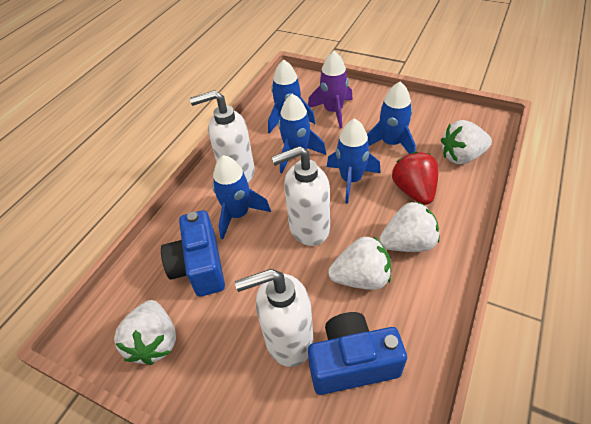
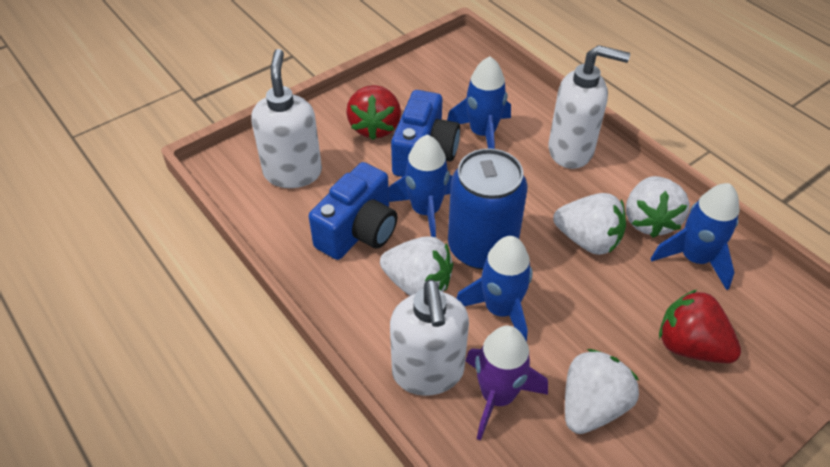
blue can: 0 -> 1
blue rocket: 5 -> 4
red strawberry: 1 -> 2

